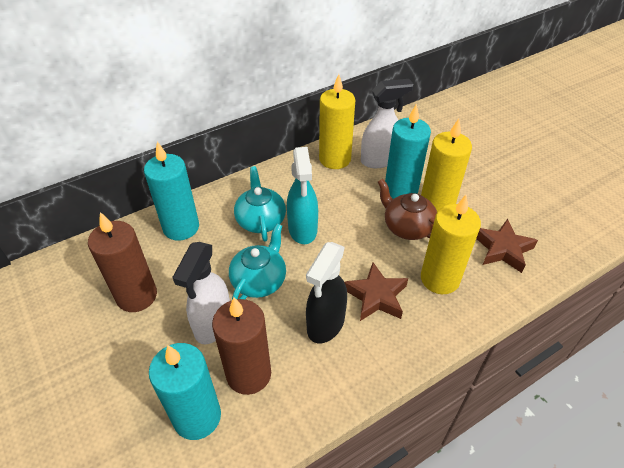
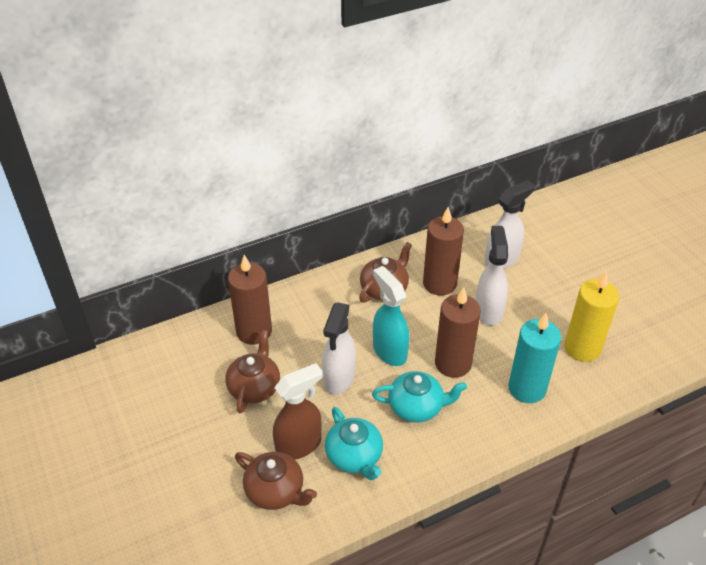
black spray bottle: 1 -> 0
brown candle: 2 -> 3
brown spray bottle: 0 -> 1
brown star: 2 -> 0
brown teapot: 1 -> 3
turquoise candle: 3 -> 1
white spray bottle: 2 -> 3
yellow candle: 3 -> 1

